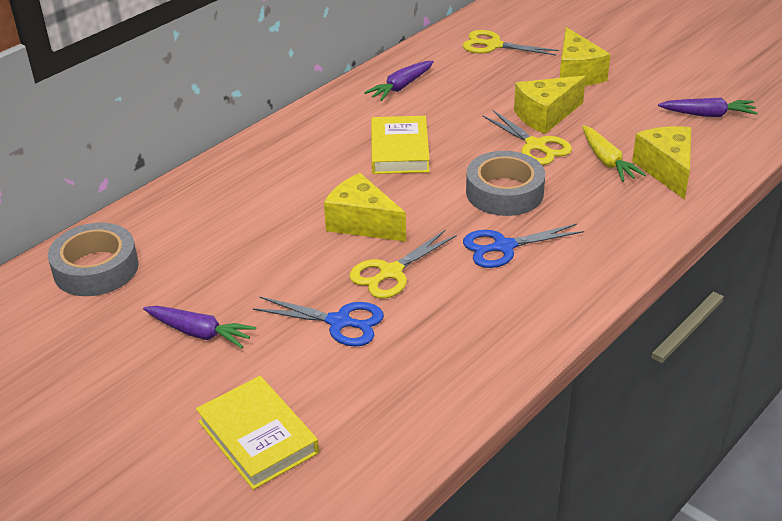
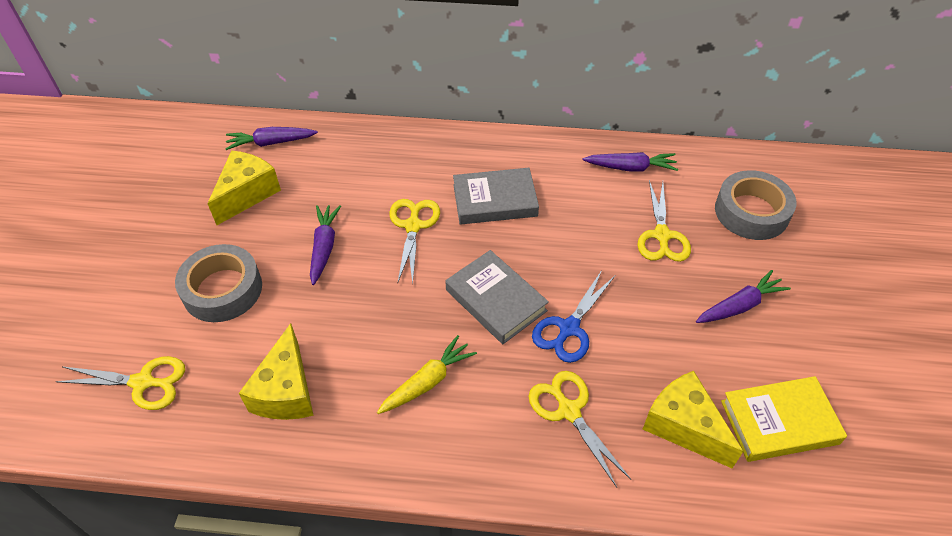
blue scissors: 2 -> 1
grey book: 0 -> 2
purple carrot: 3 -> 4
yellow book: 2 -> 1
yellow cheese: 4 -> 3
yellow scissors: 3 -> 4

